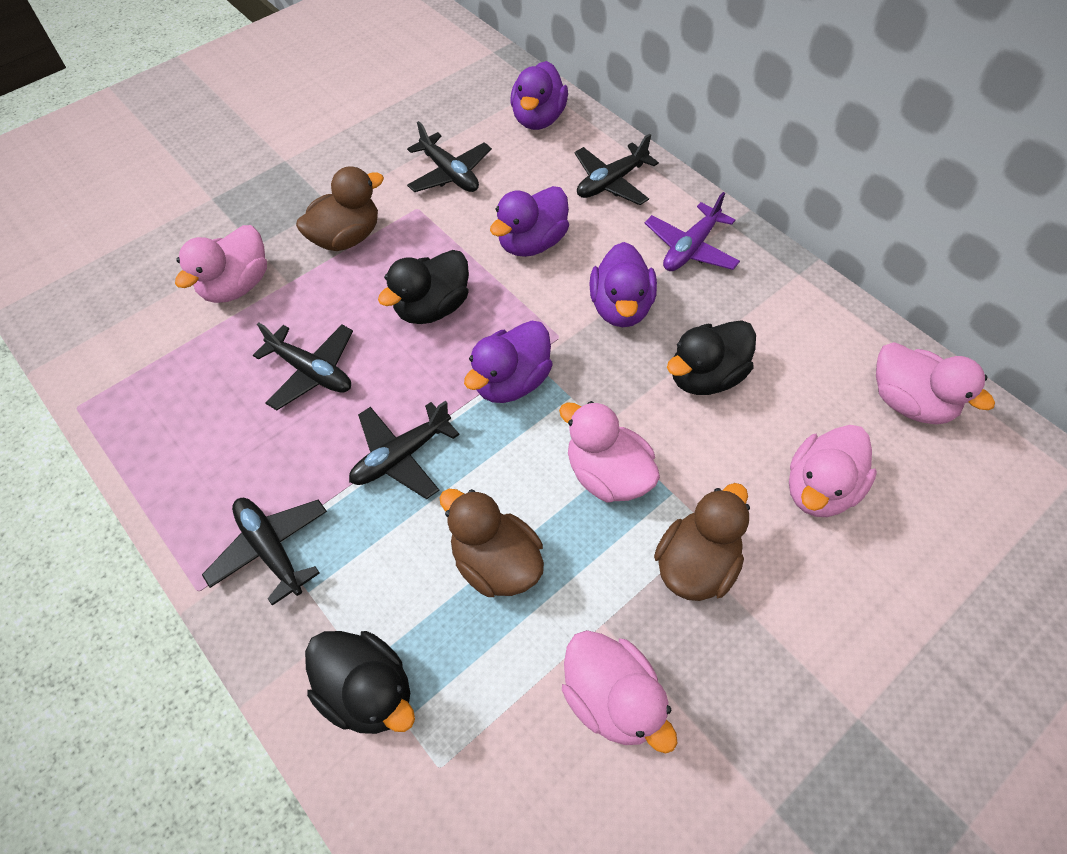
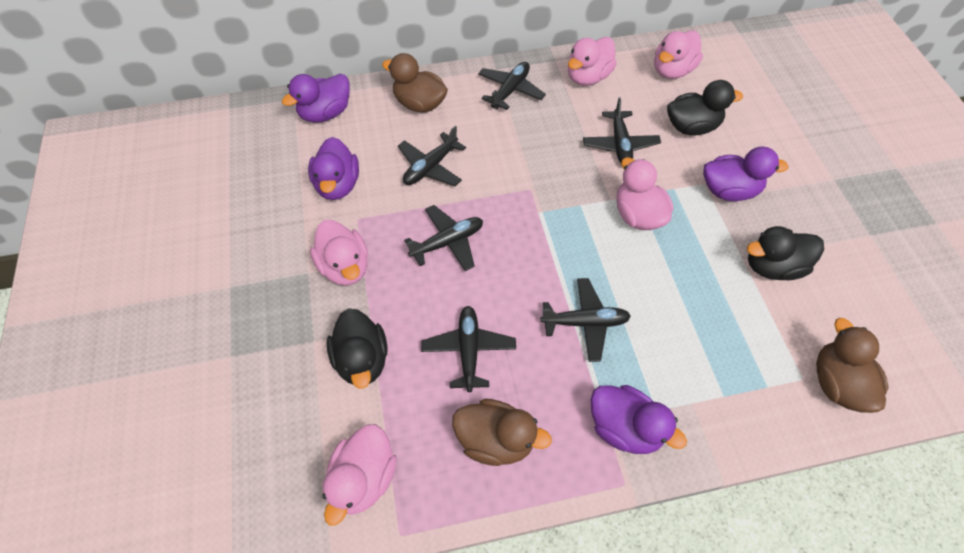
black plane: 5 -> 6
purple plane: 1 -> 0

